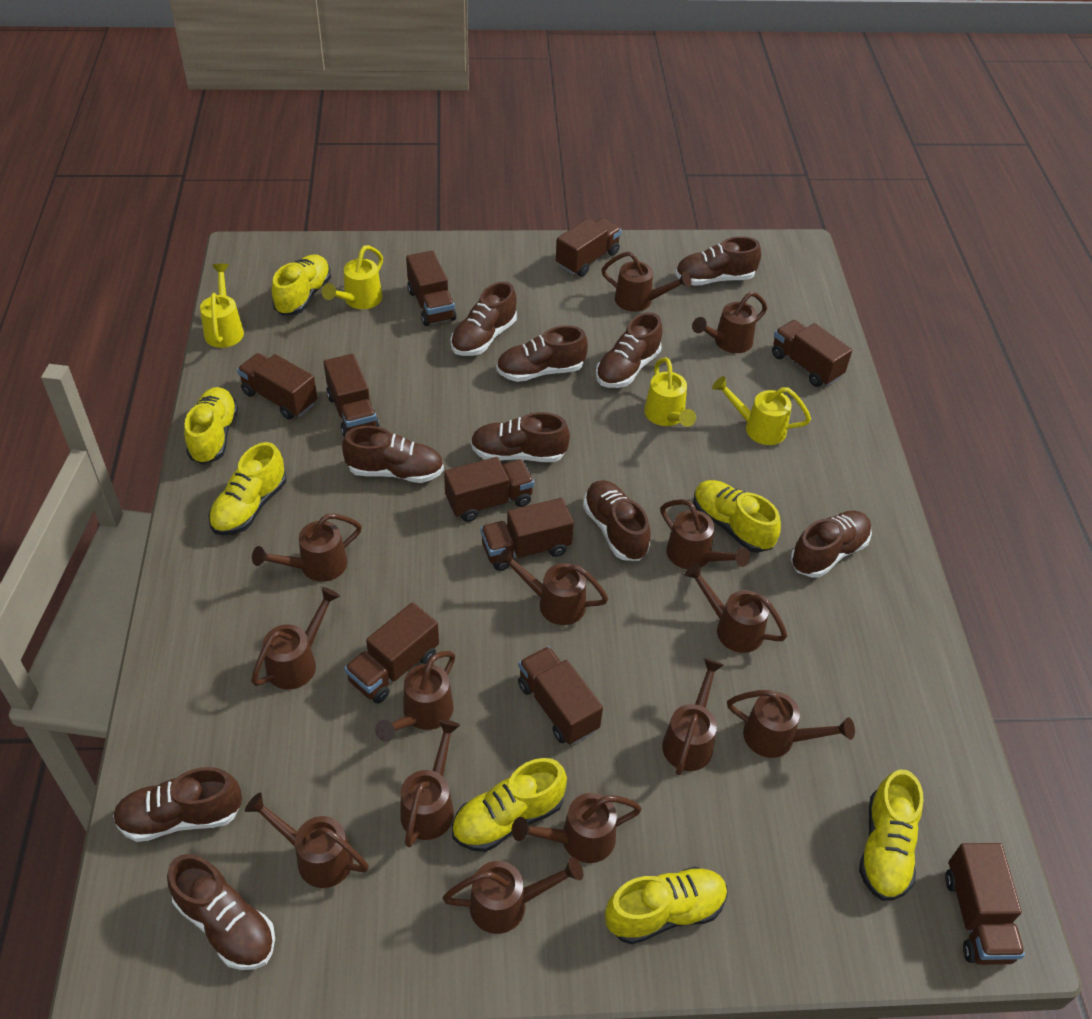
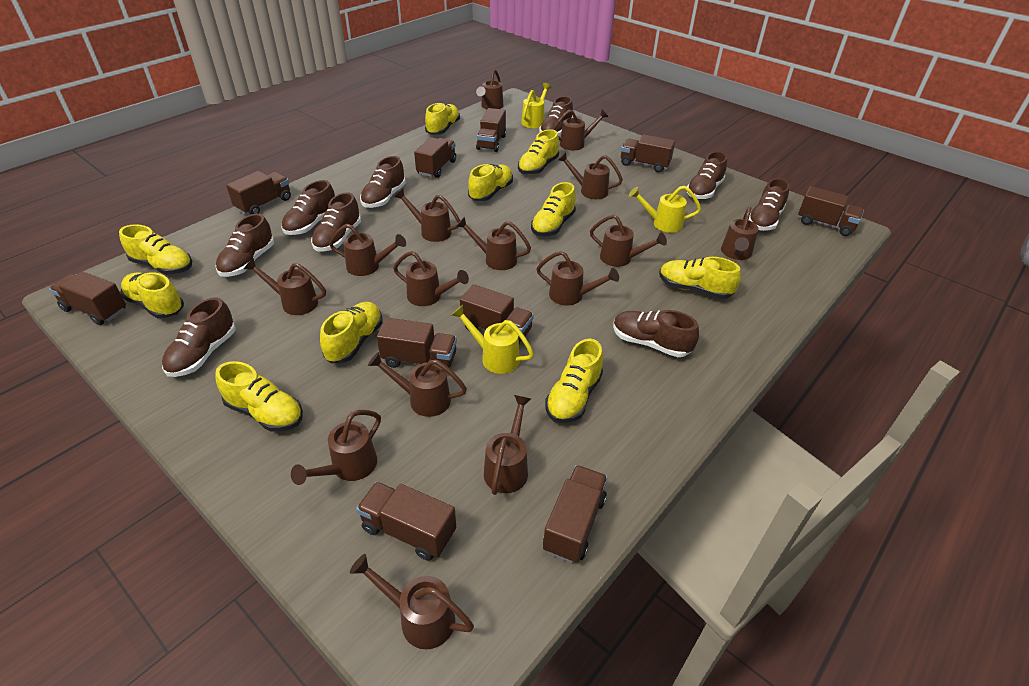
brown shoe: 10 -> 9
brown watering can: 14 -> 15
yellow shoe: 7 -> 10
yellow watering can: 4 -> 3

